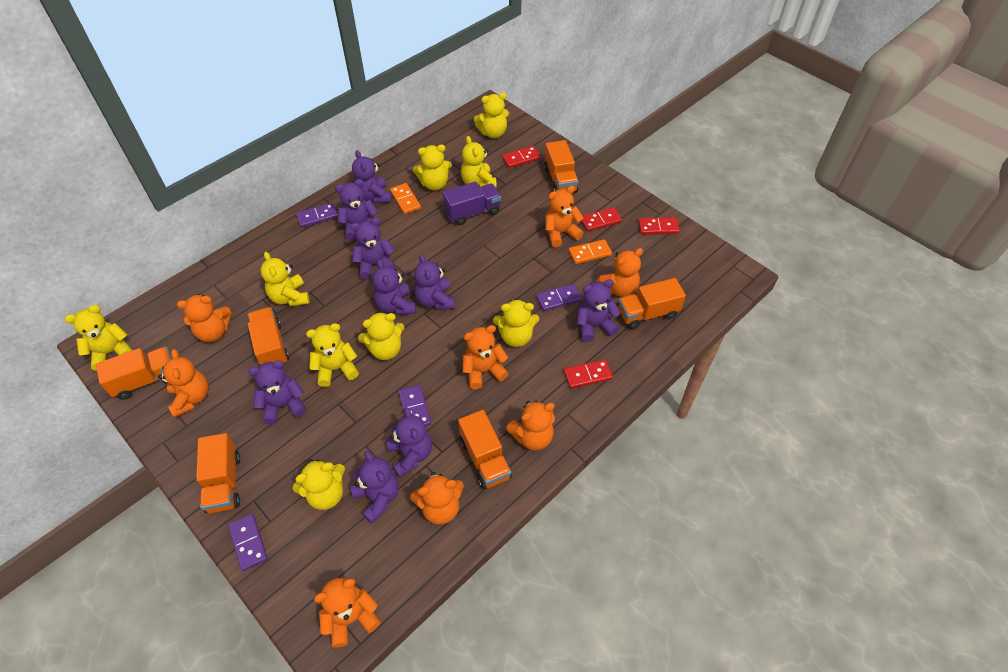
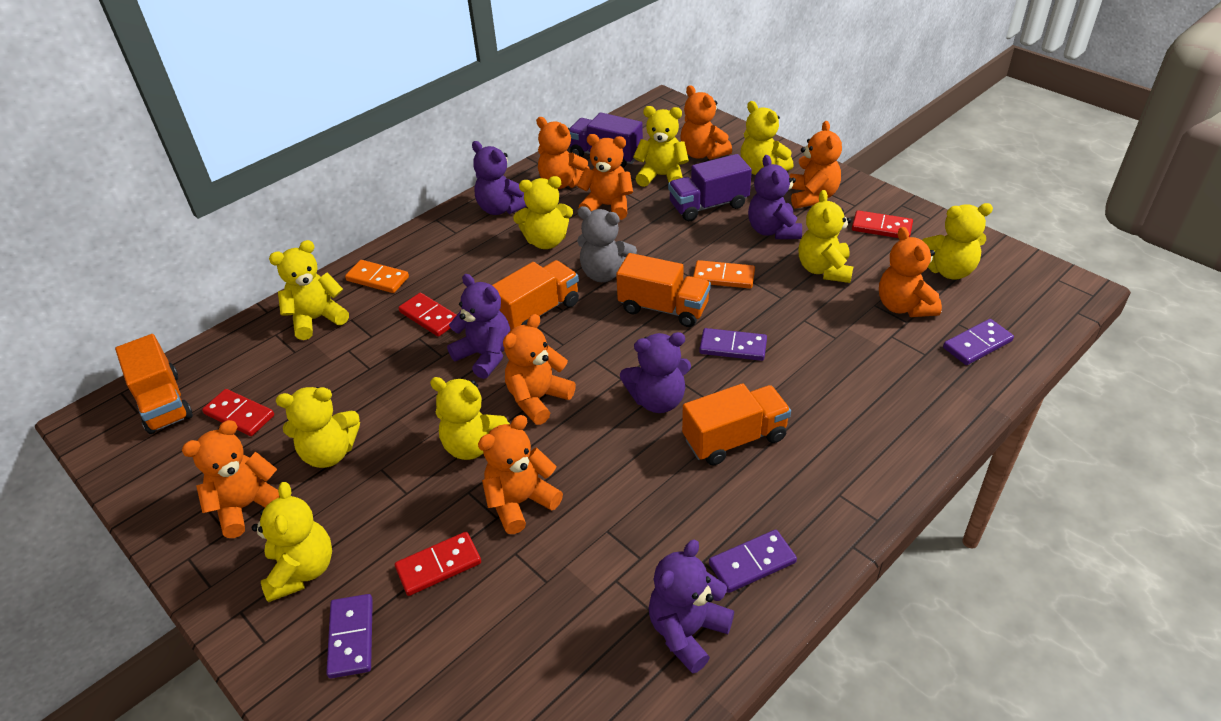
grey teddy bear: 0 -> 1
orange truck: 6 -> 4
purple teddy bear: 9 -> 5
purple truck: 1 -> 2

